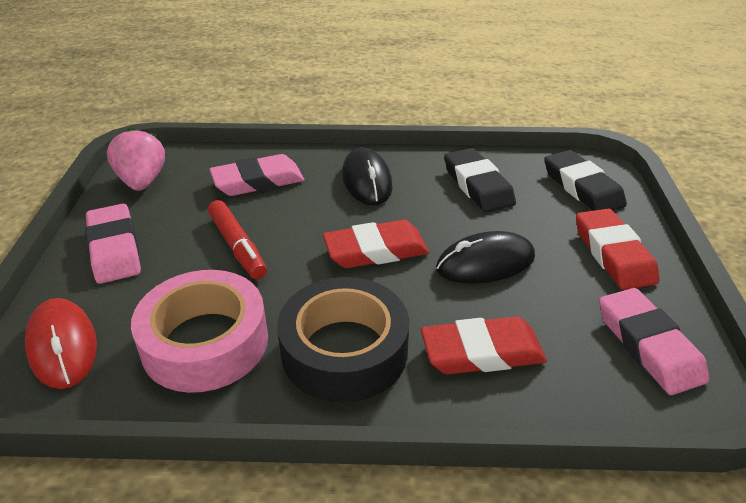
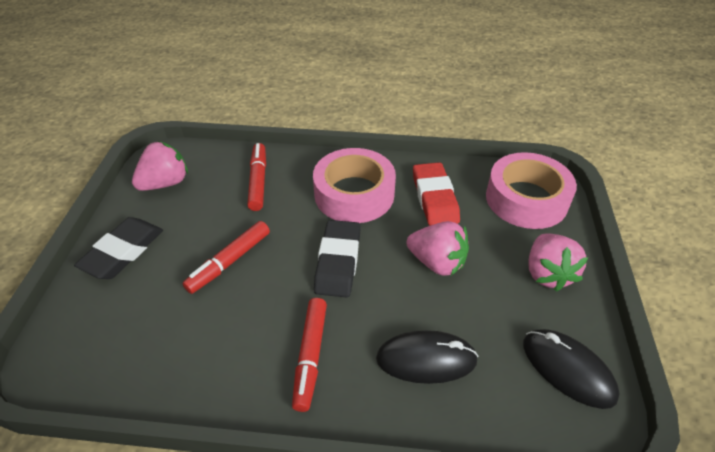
black tape: 1 -> 0
pink eraser: 3 -> 0
pink strawberry: 1 -> 3
pink tape: 1 -> 2
red eraser: 3 -> 1
red marker: 1 -> 3
red mouse: 1 -> 0

